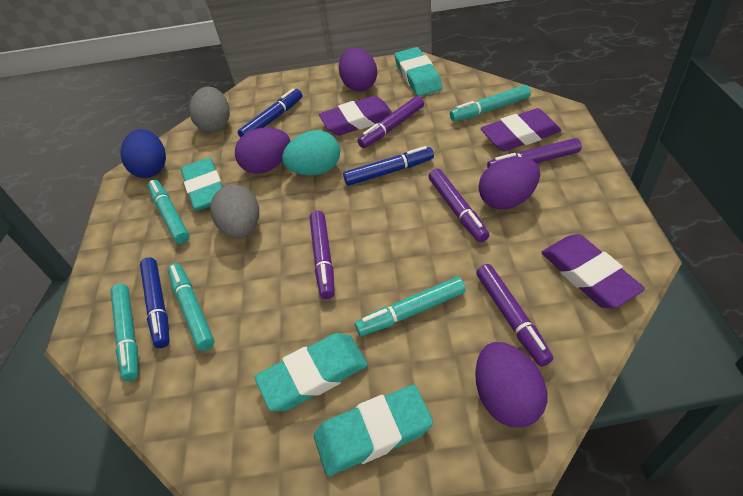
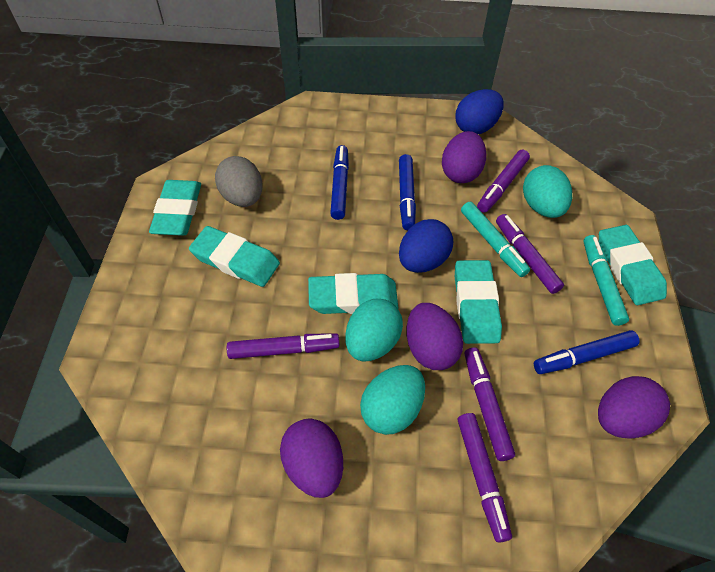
blue egg: 1 -> 2
grey egg: 2 -> 1
purple eraser: 3 -> 0
turquoise egg: 1 -> 3
turquoise eraser: 4 -> 5
turquoise marker: 5 -> 2

